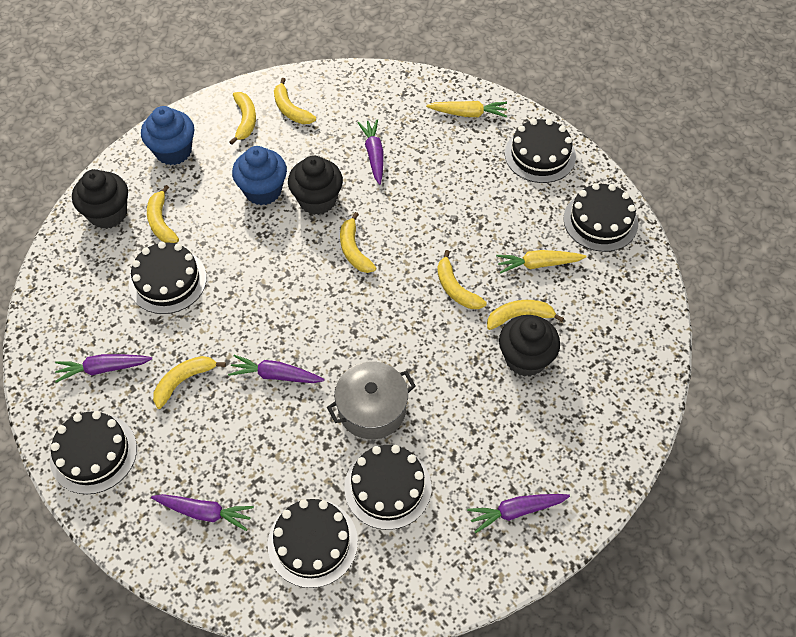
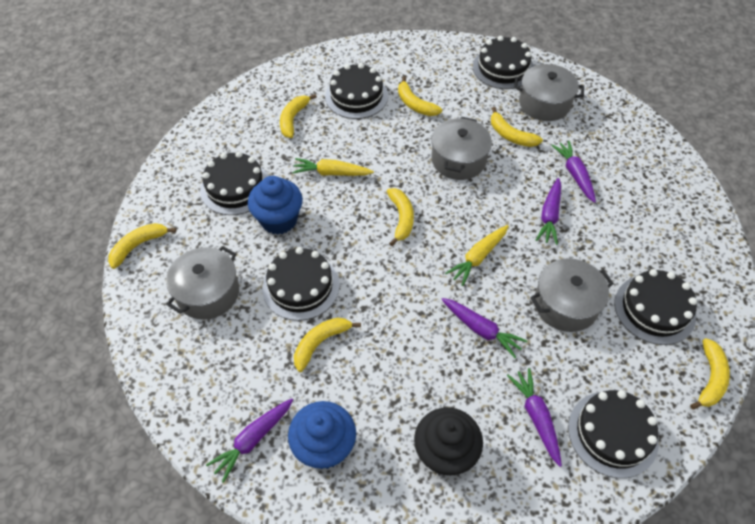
black cupcake: 3 -> 1
grey pot: 1 -> 4

